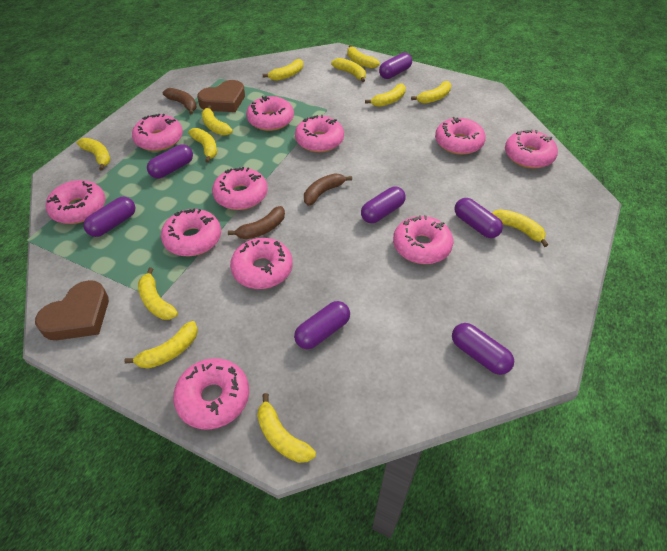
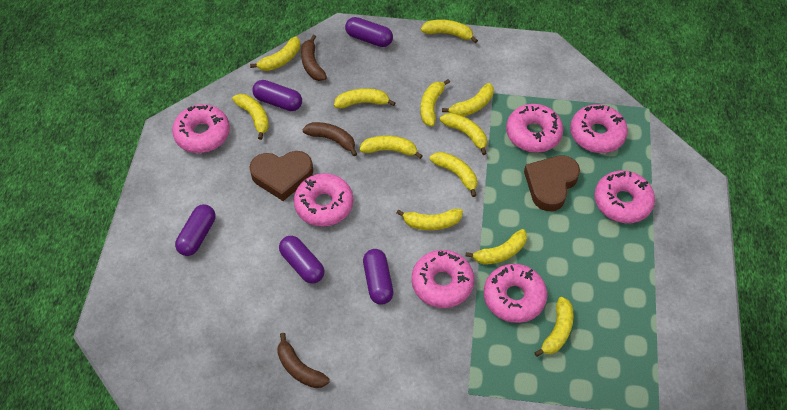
pink donut: 11 -> 7
purple capsule: 7 -> 5

